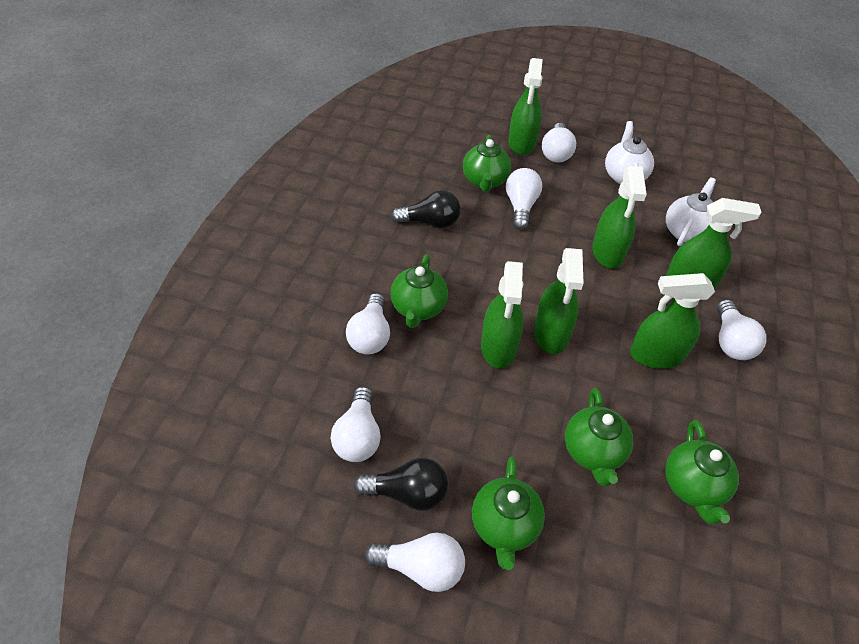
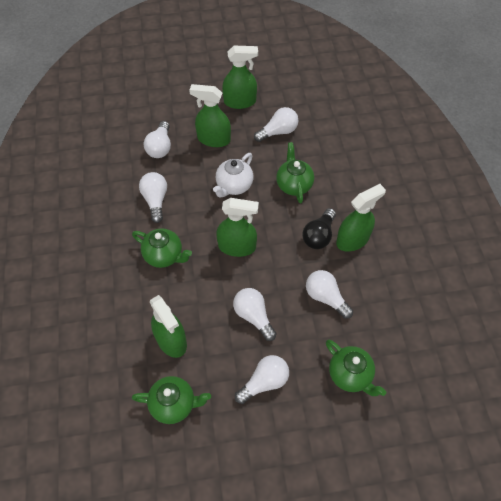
black light bulb: 2 -> 1
green spray bottle: 6 -> 5
green teapot: 5 -> 4
white teapot: 2 -> 1

